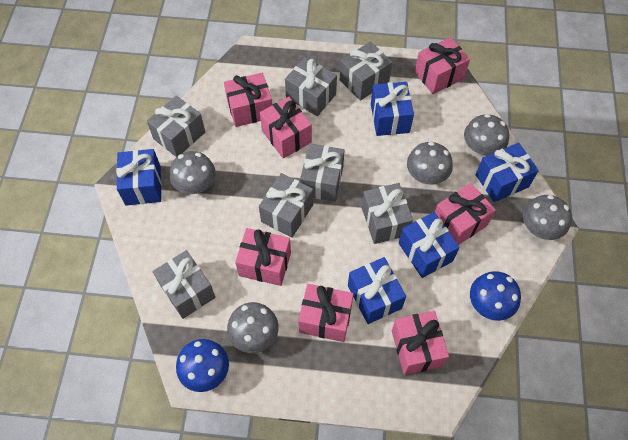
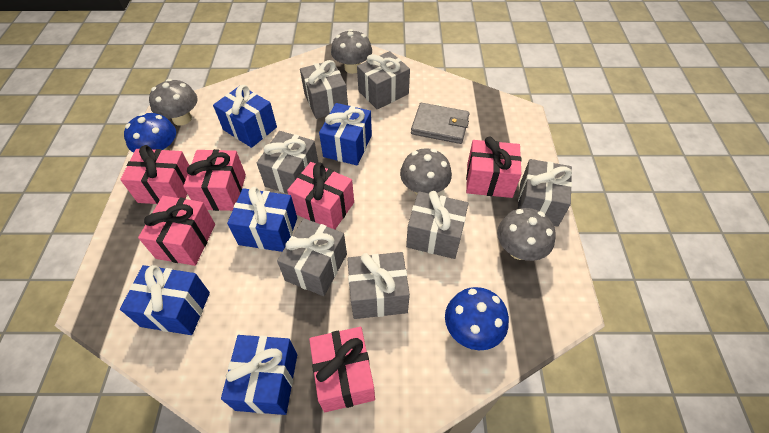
grey mushroom: 5 -> 4
grey wallet: 0 -> 1
pink gift: 7 -> 6

